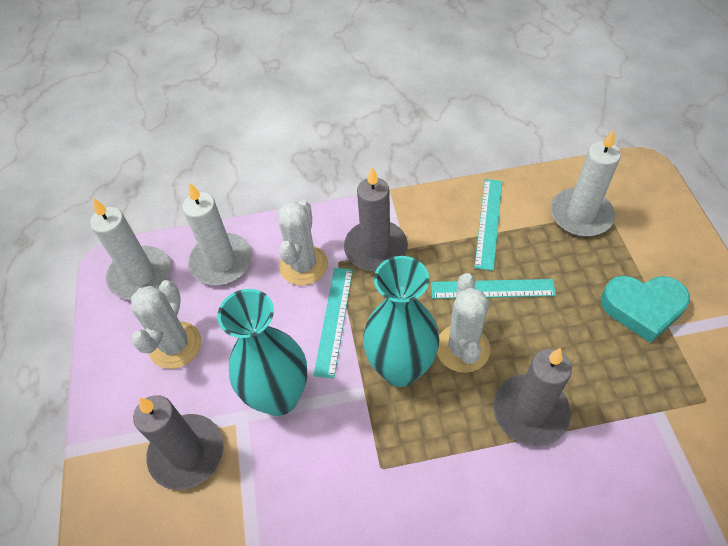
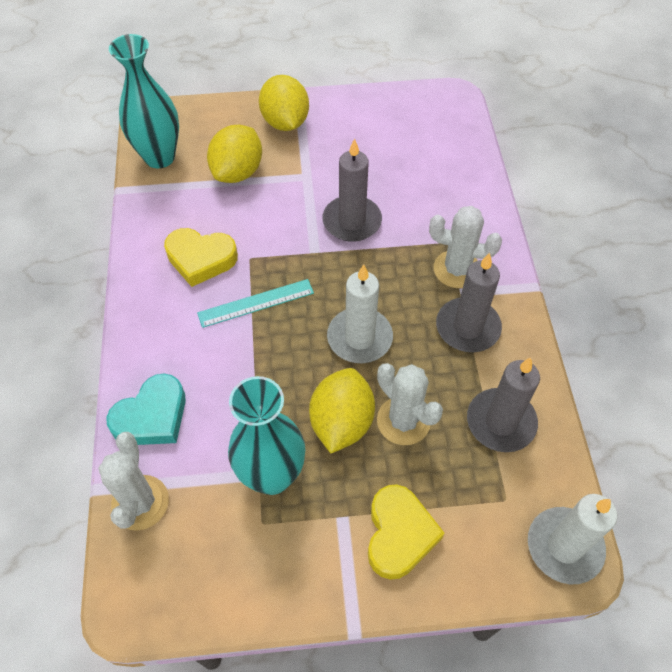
turquoise ruler: 3 -> 1
white candle: 3 -> 2
yellow heart: 0 -> 2
yellow lemon: 0 -> 3

